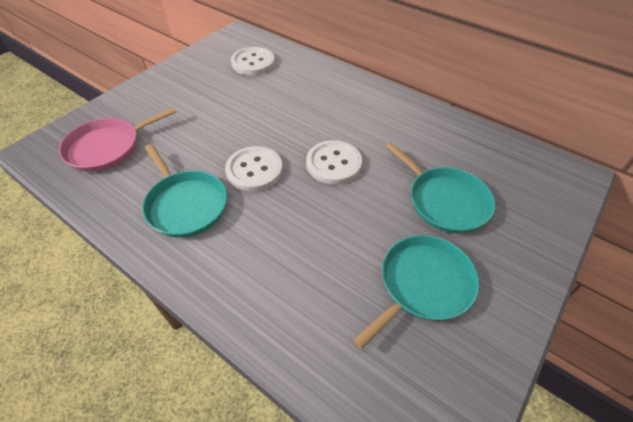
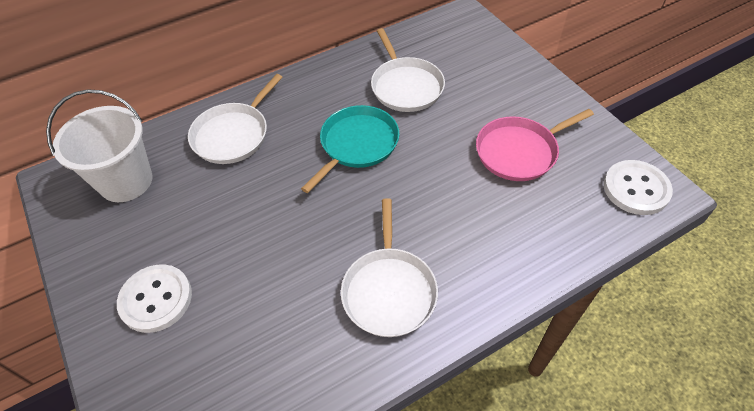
turquoise pan: 3 -> 1
white bucket: 0 -> 1
white button: 3 -> 2
white pan: 0 -> 3

